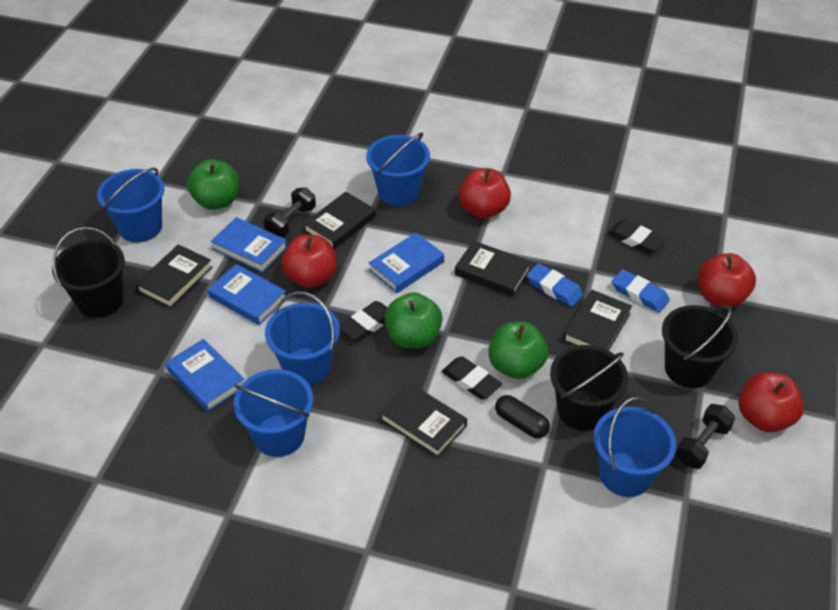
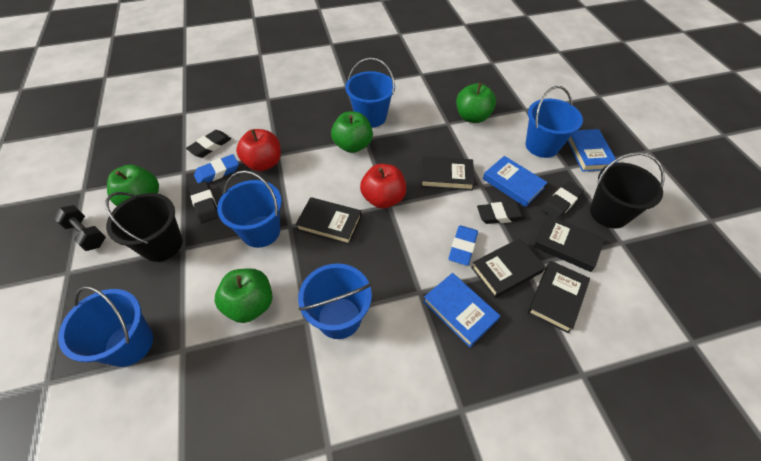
black bucket: 3 -> 2
black capsule: 1 -> 0
black dumbbell: 2 -> 1
black eraser: 3 -> 4
blue book: 4 -> 3
green apple: 3 -> 4
red apple: 4 -> 2

